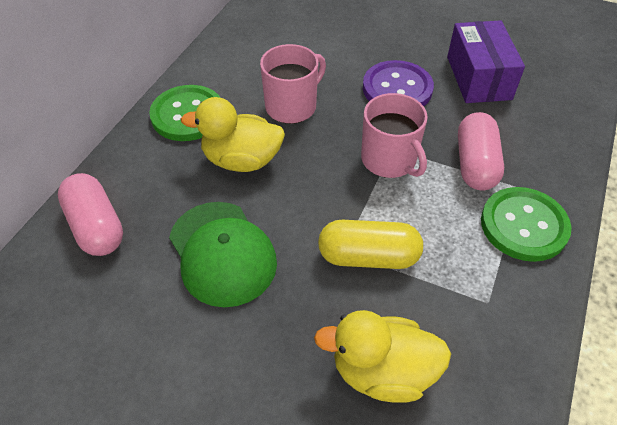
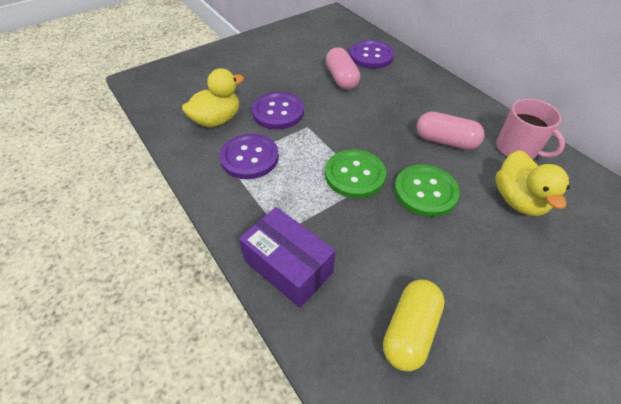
green cap: 1 -> 0
pink mug: 2 -> 1
purple button: 1 -> 3

